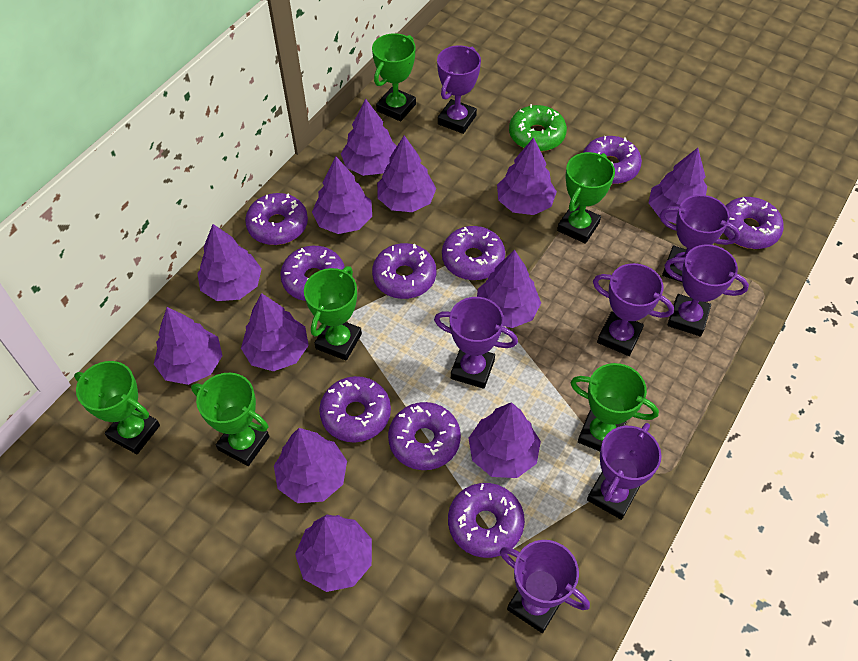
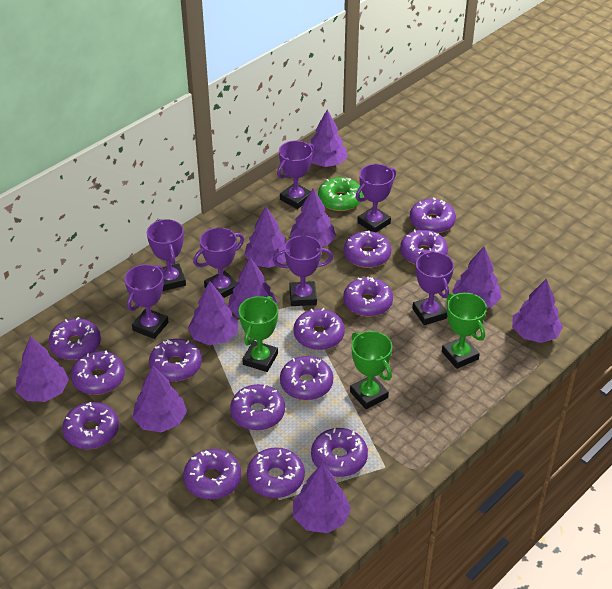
green trophy: 6 -> 3
purple donut: 9 -> 14
purple tree: 12 -> 10

